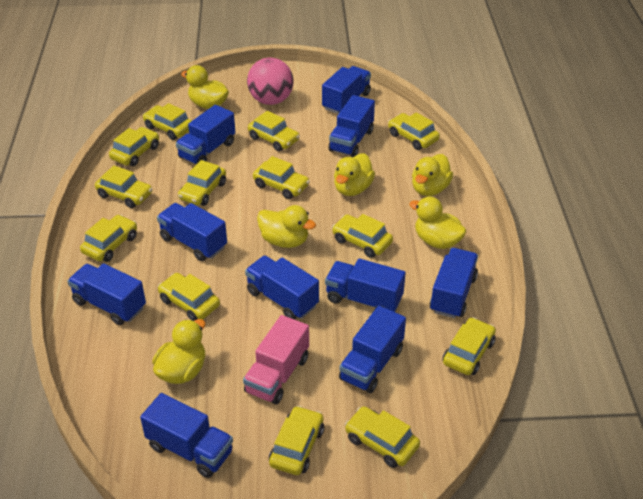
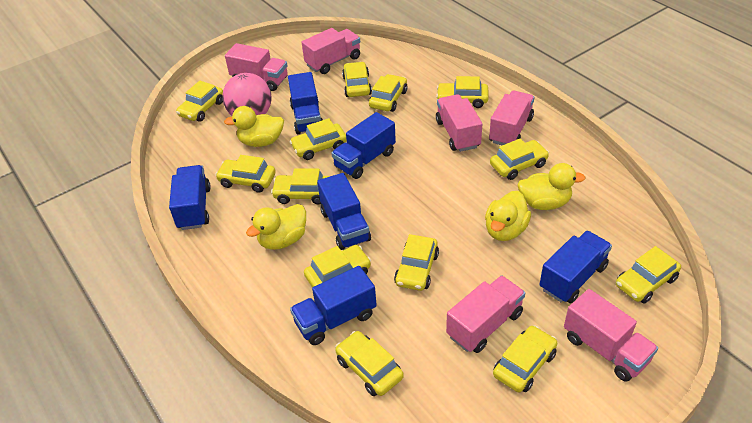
blue truck: 10 -> 6
pink truck: 1 -> 6
yellow duck: 6 -> 4

